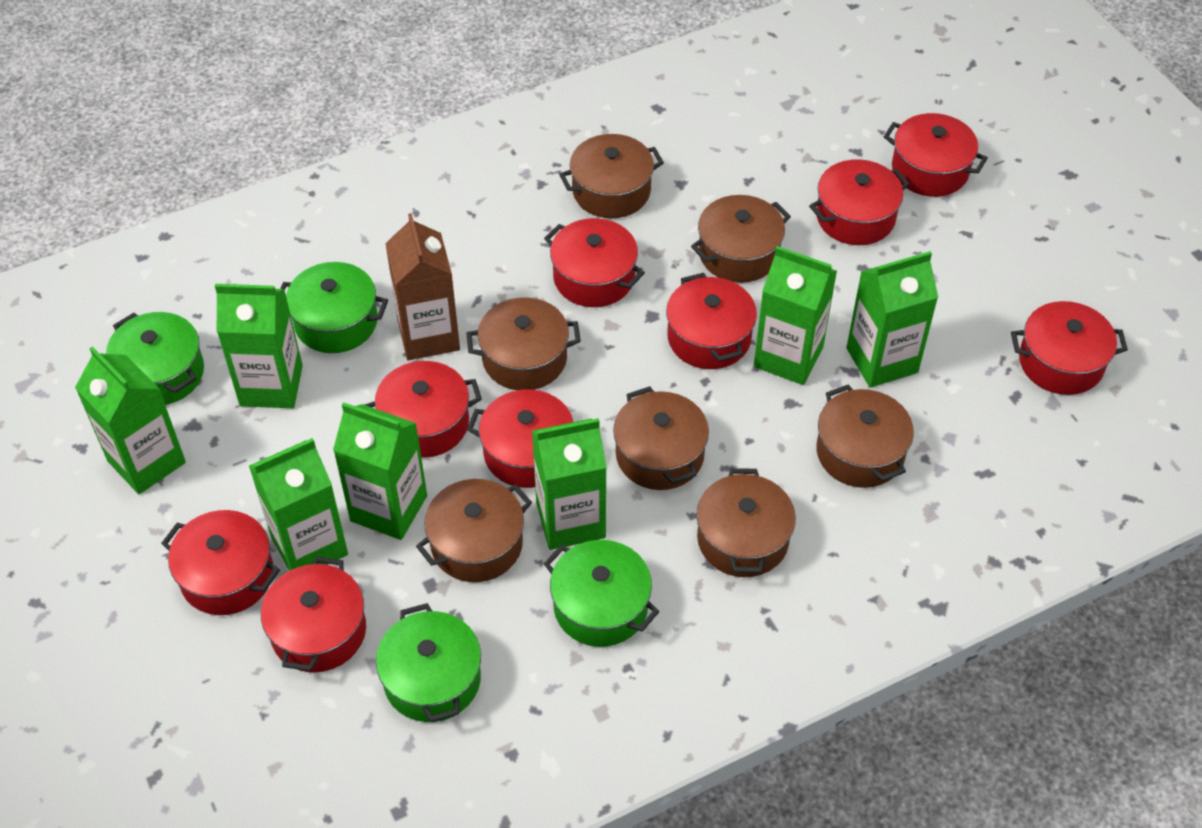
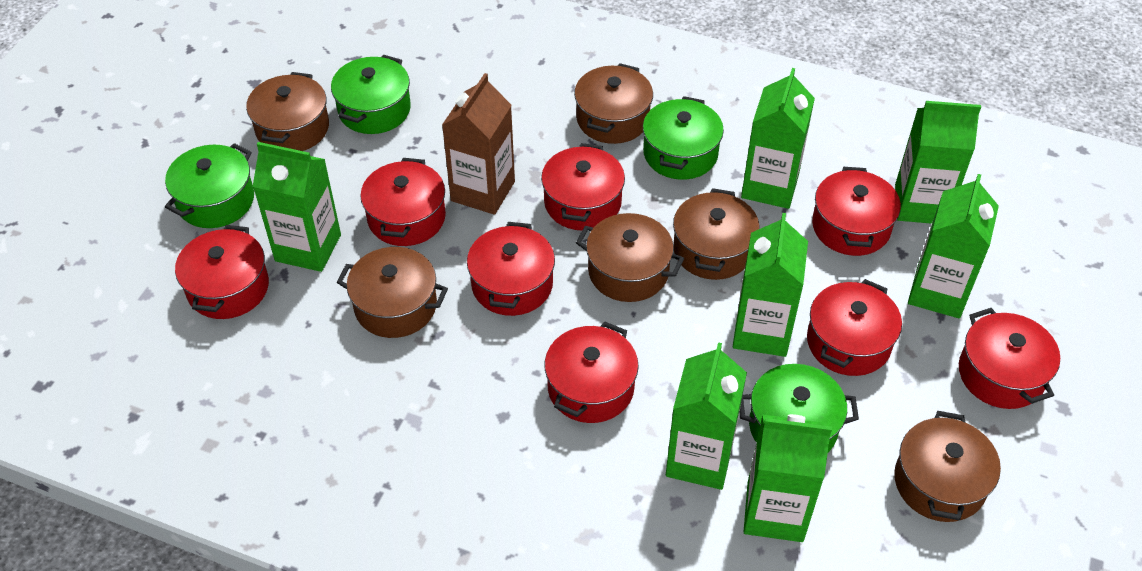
brown pot: 7 -> 6
red pot: 9 -> 8

